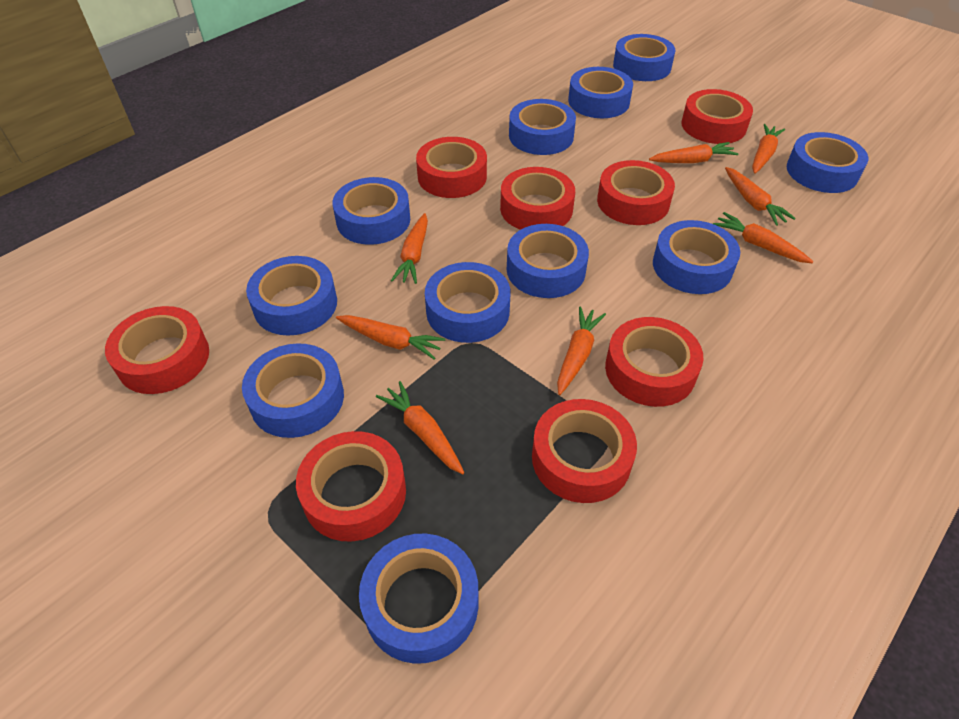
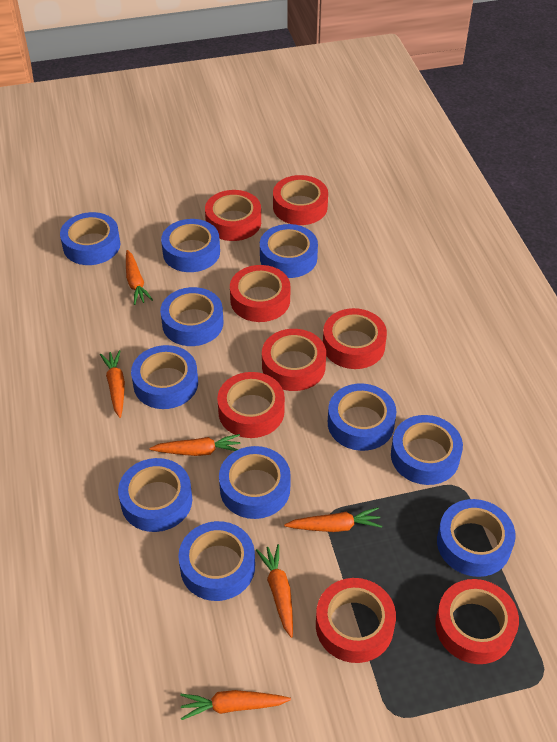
orange carrot: 8 -> 6

